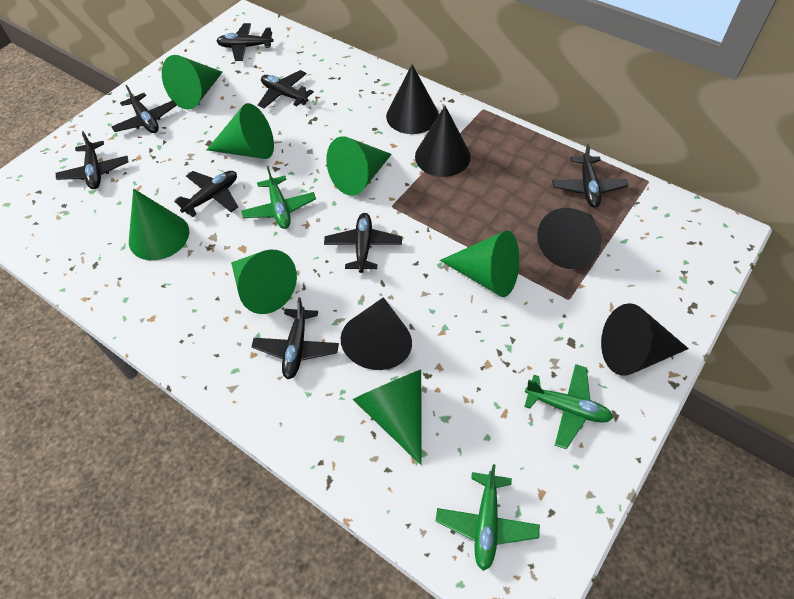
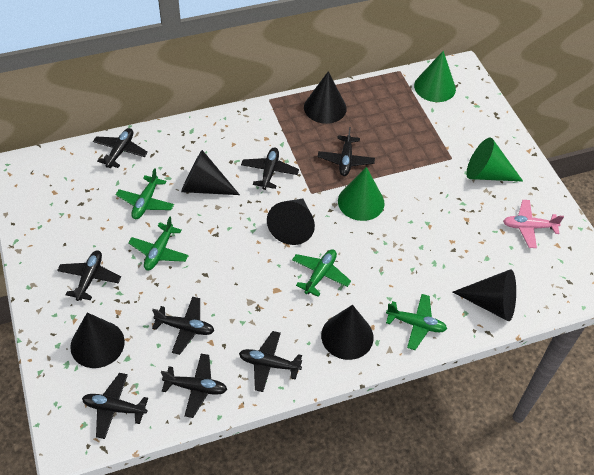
black cone: 5 -> 6
green cone: 7 -> 3
green plane: 3 -> 4
pink plane: 0 -> 1

